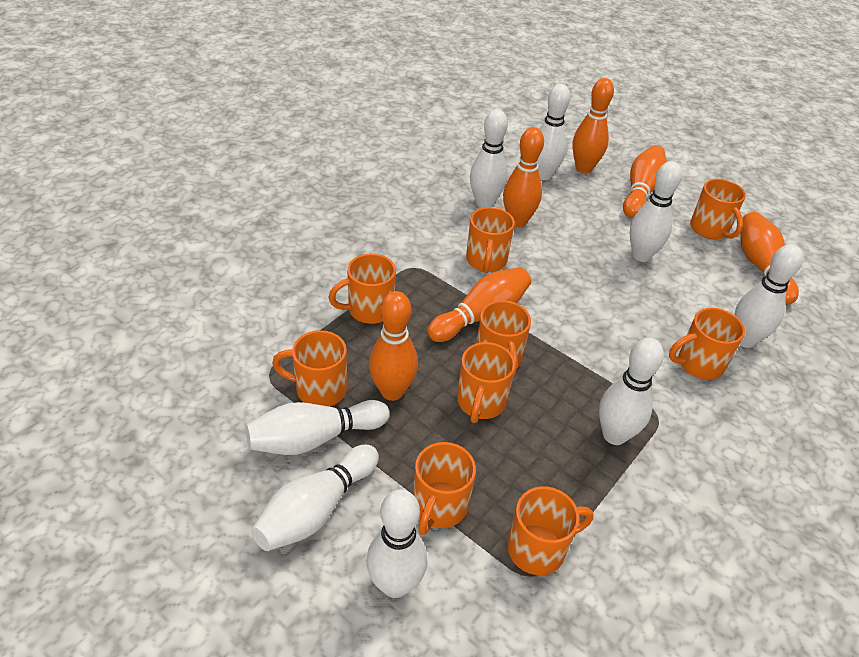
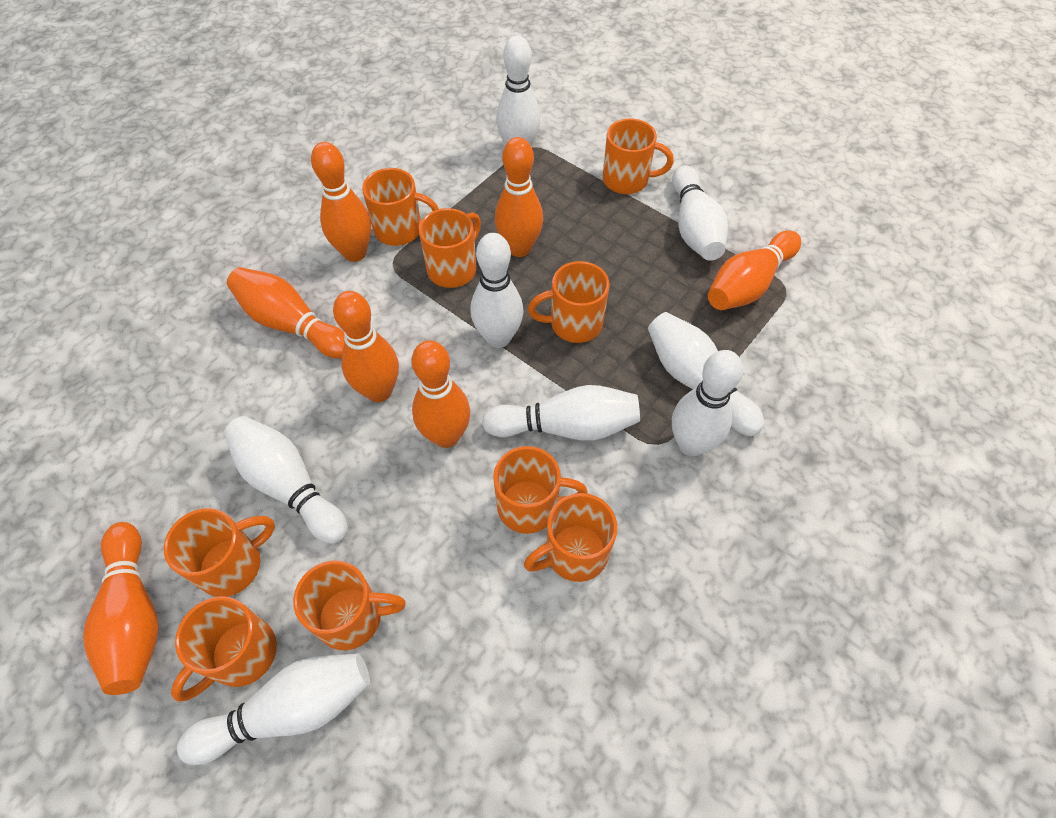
orange bowling pin: 6 -> 7

